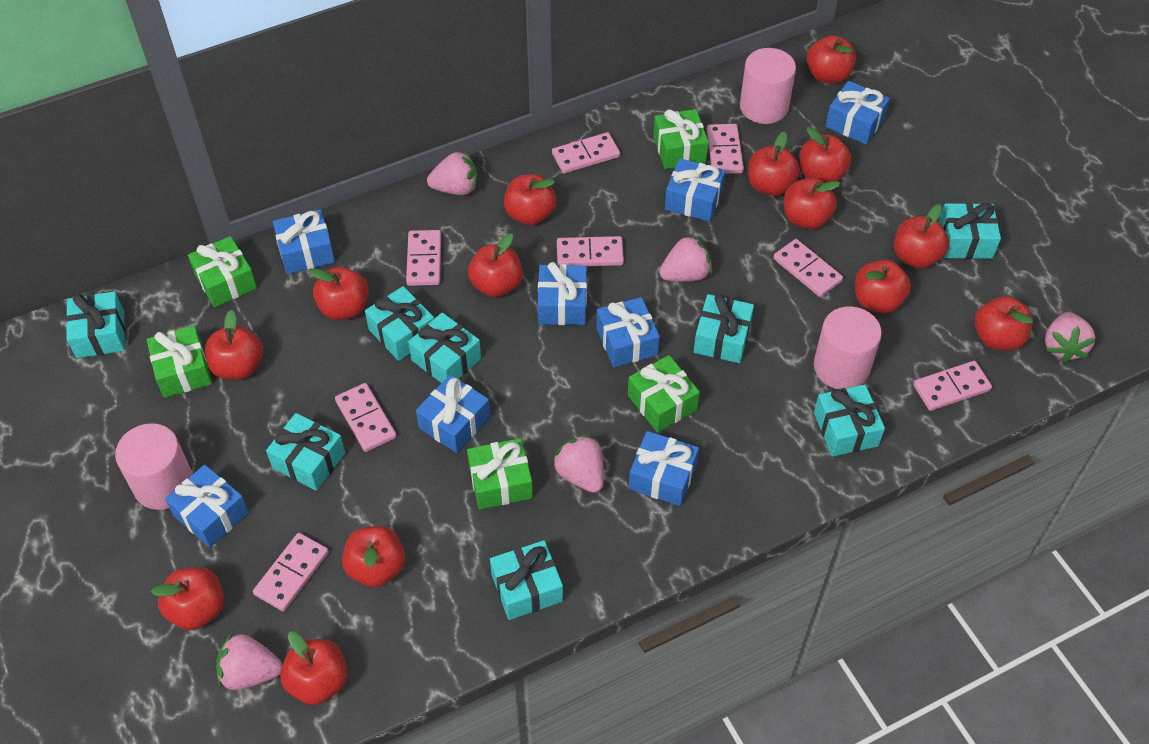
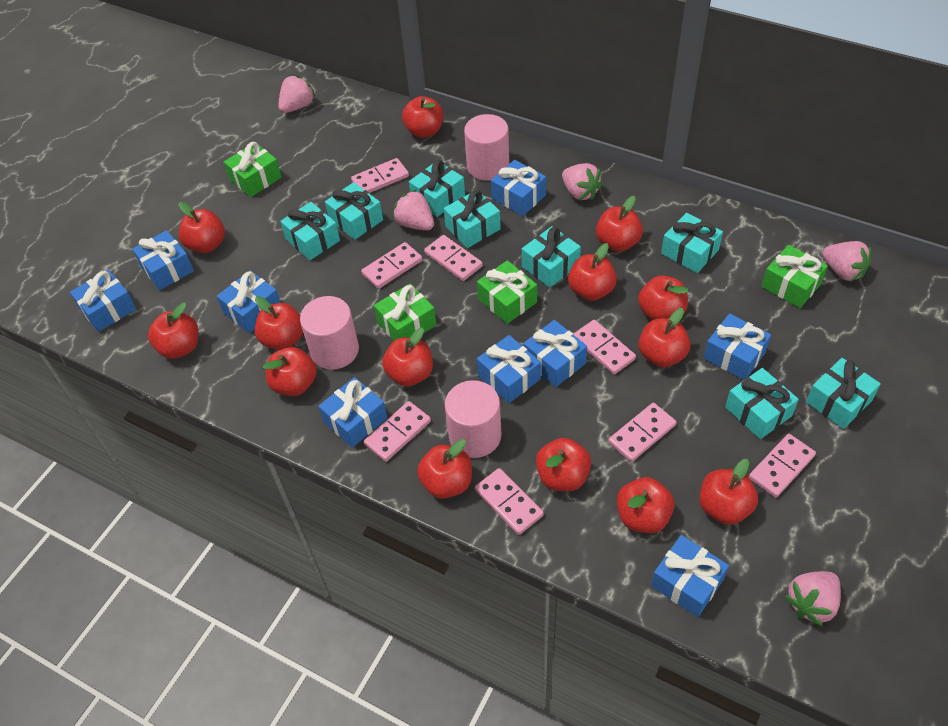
blue gift: 8 -> 9
green gift: 5 -> 4

